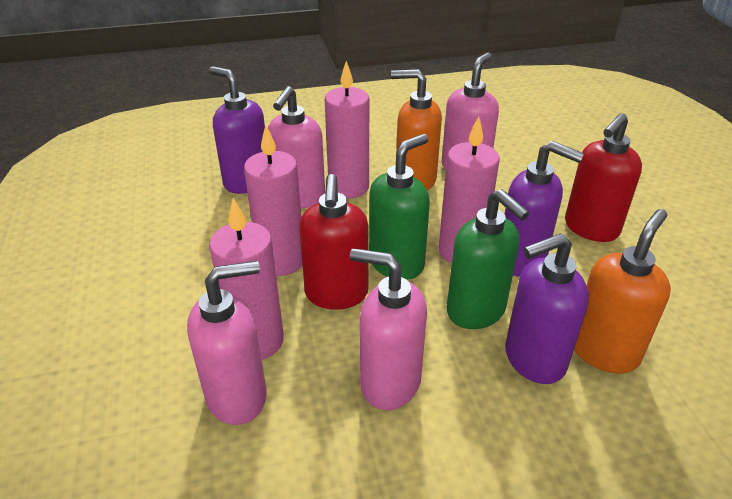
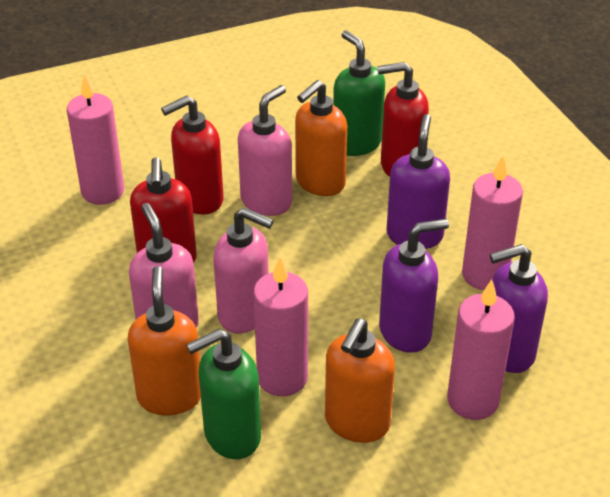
orange soap dispenser: 2 -> 3
pink soap dispenser: 4 -> 3
red soap dispenser: 2 -> 3

